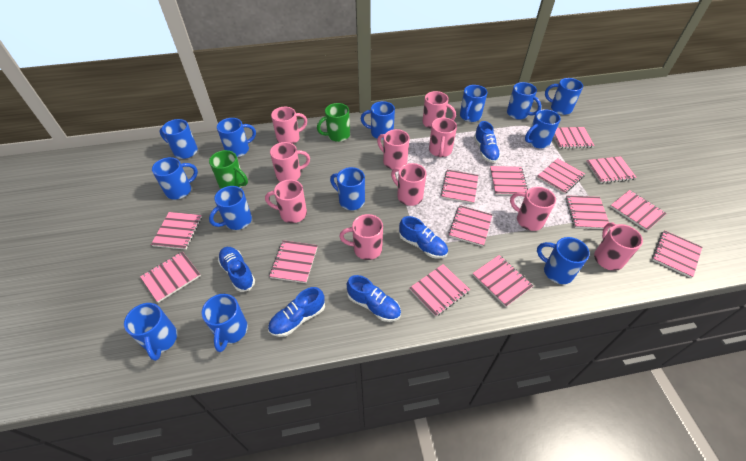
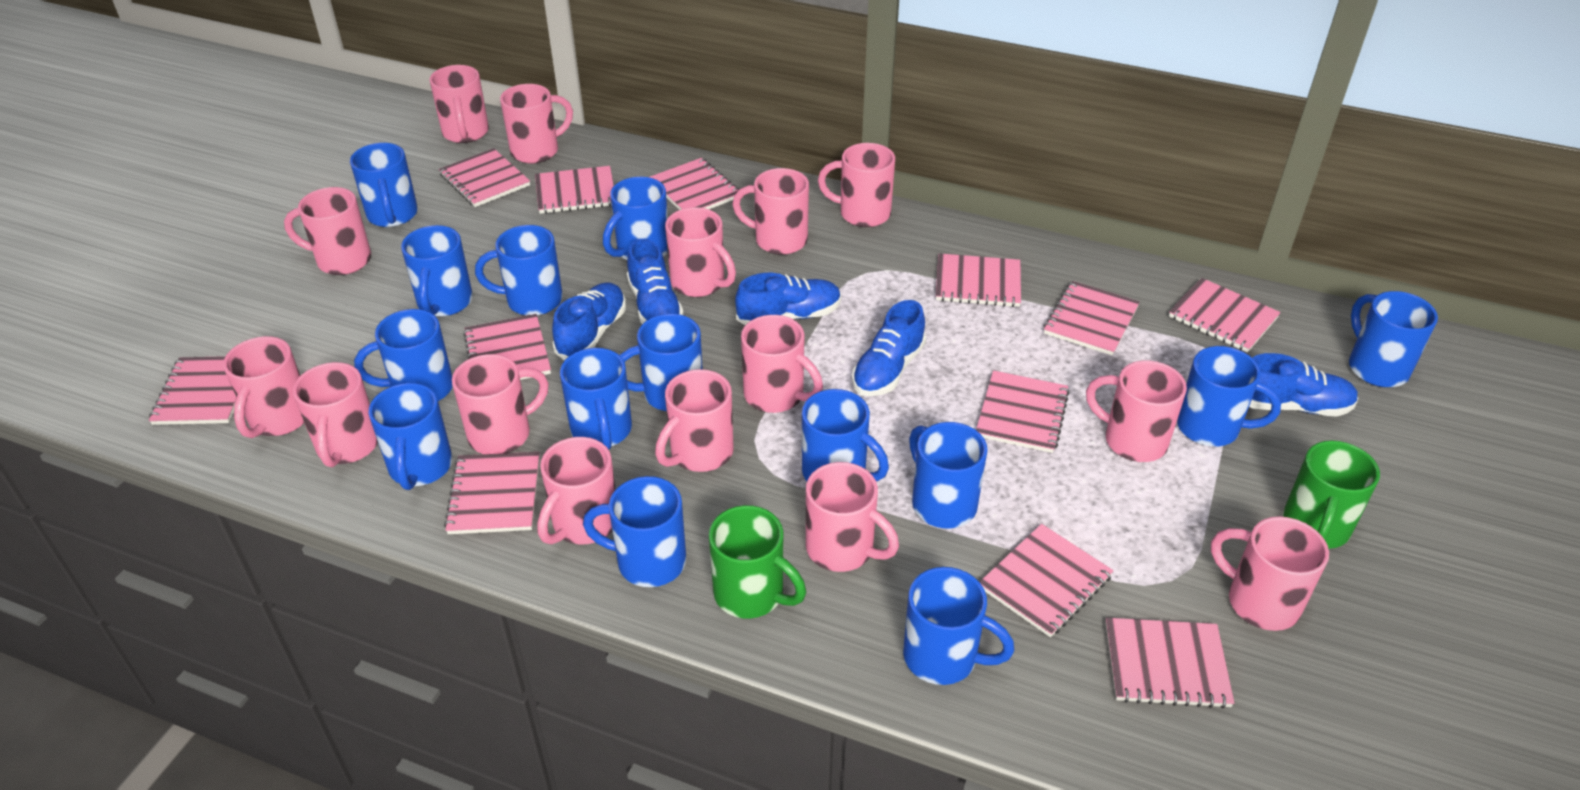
blue mug: 13 -> 14
pink mug: 10 -> 15
pink notebook: 14 -> 12

